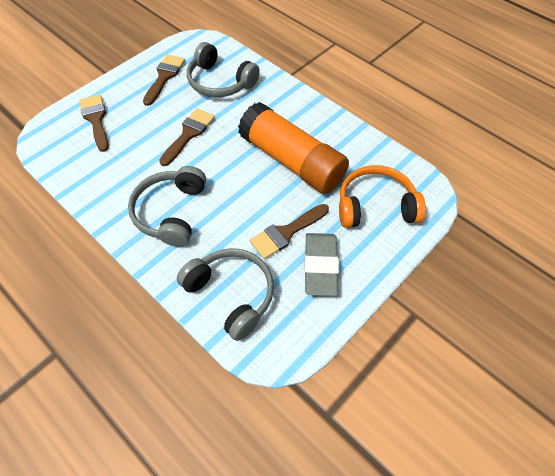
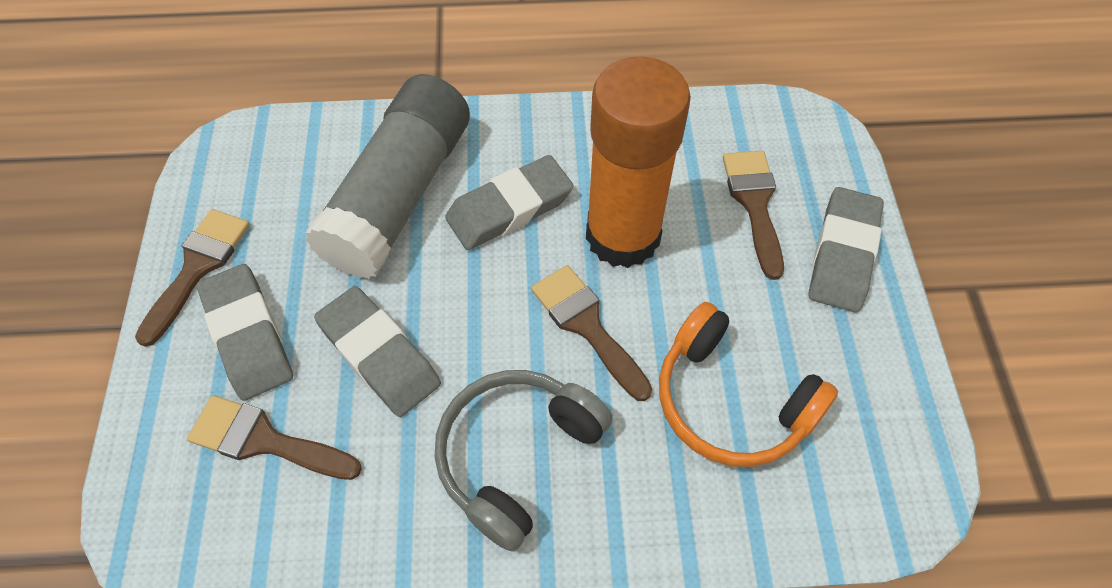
grey eraser: 1 -> 4
grey glue stick: 0 -> 1
grey headphones: 3 -> 1

